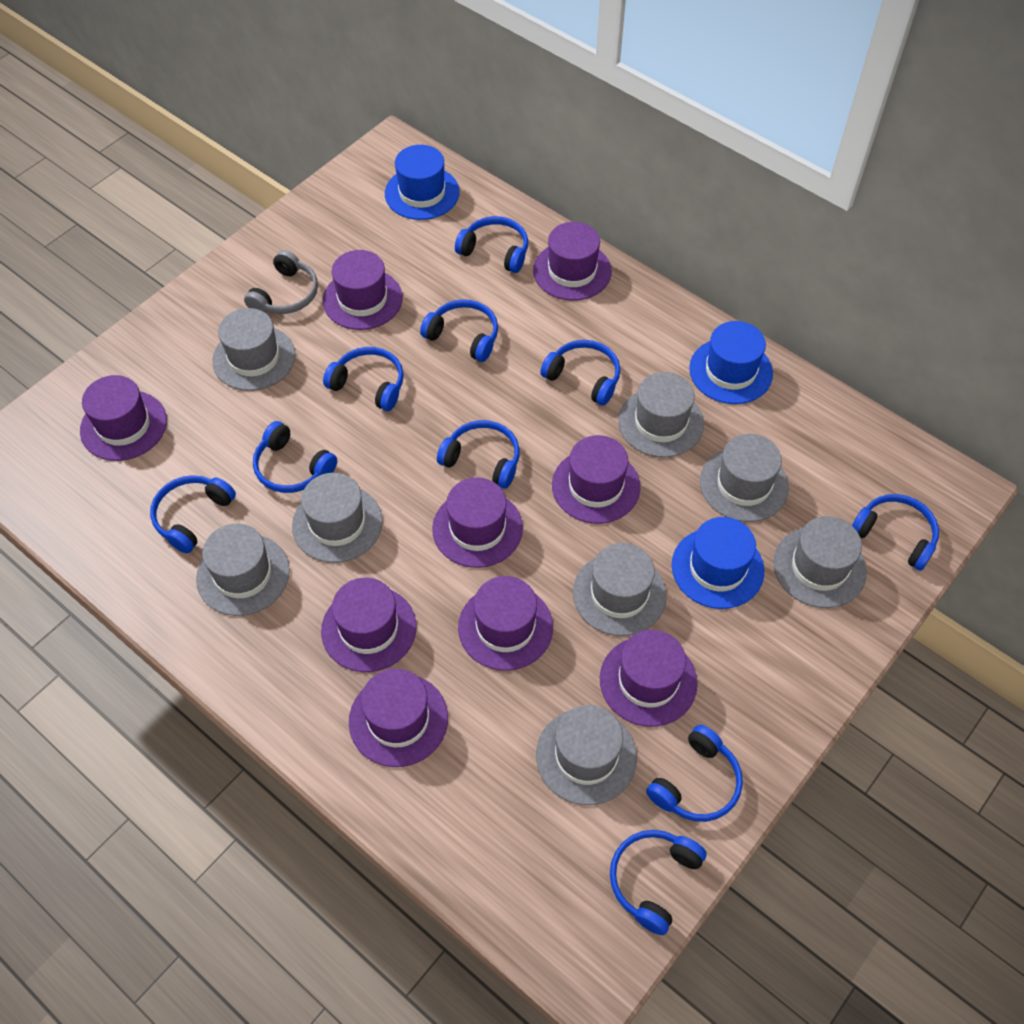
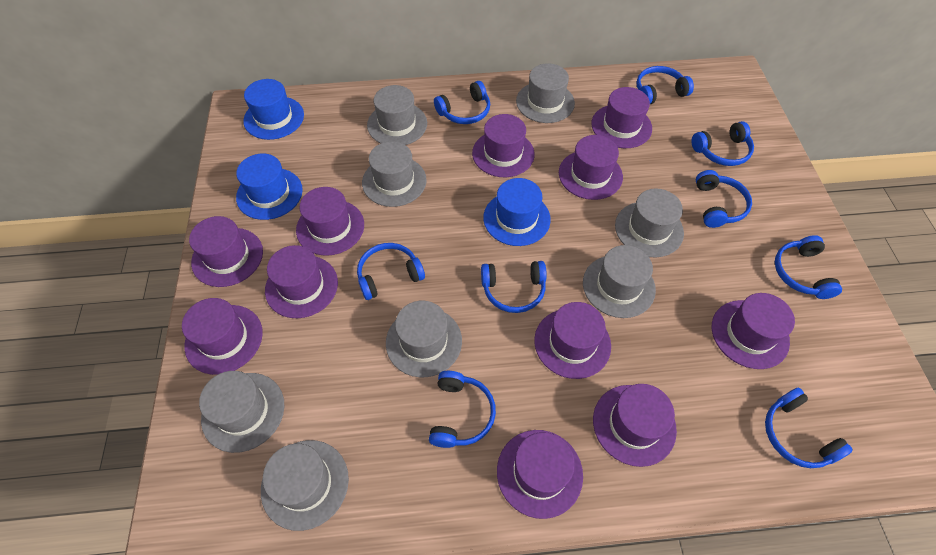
blue headphones: 10 -> 9
grey headphones: 1 -> 0
purple hat: 9 -> 11

